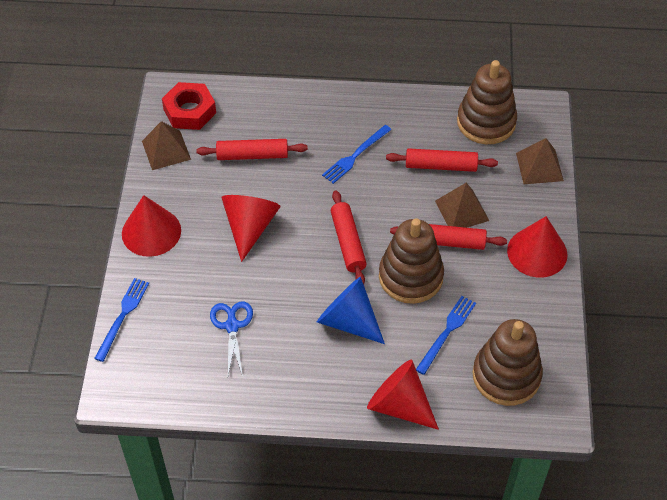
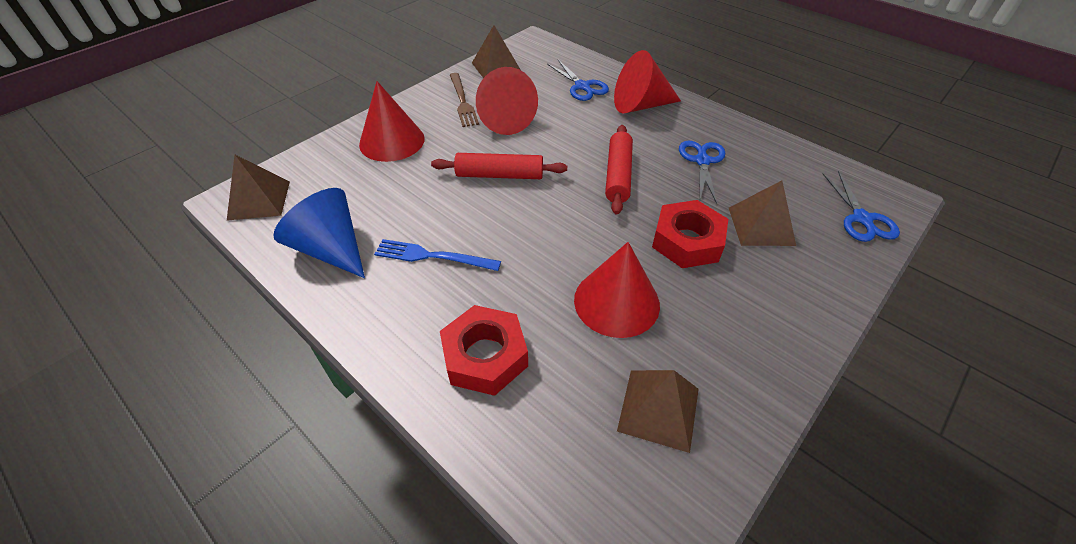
blue fork: 3 -> 1
blue scissors: 1 -> 3
brown fork: 0 -> 1
brown pyramid: 3 -> 4
brown stacking toy: 3 -> 0
red nut: 1 -> 2
red rolling pin: 4 -> 2

